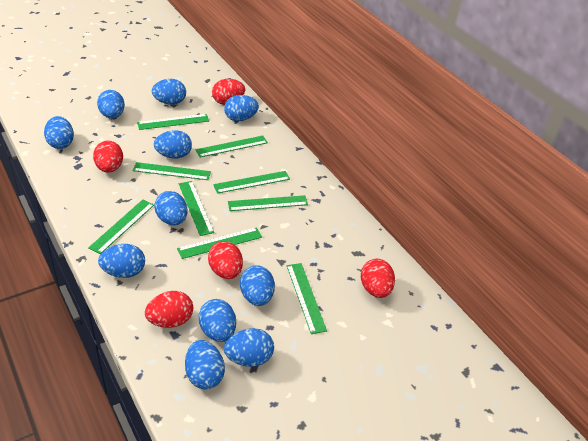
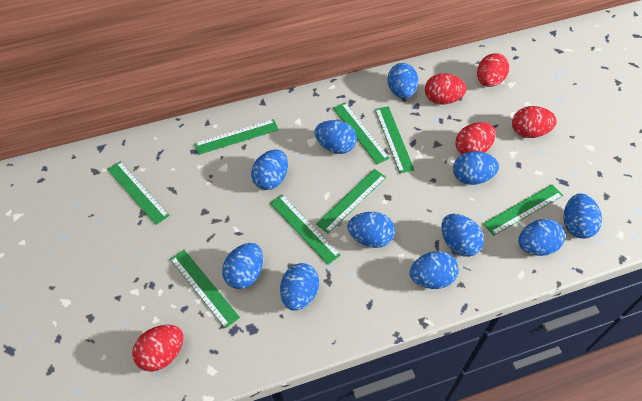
green ruler: 9 -> 8

